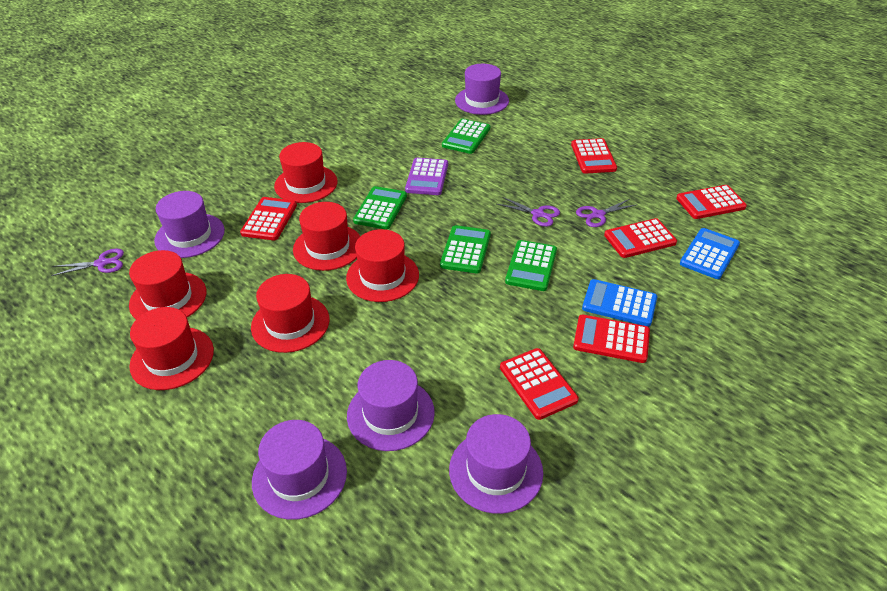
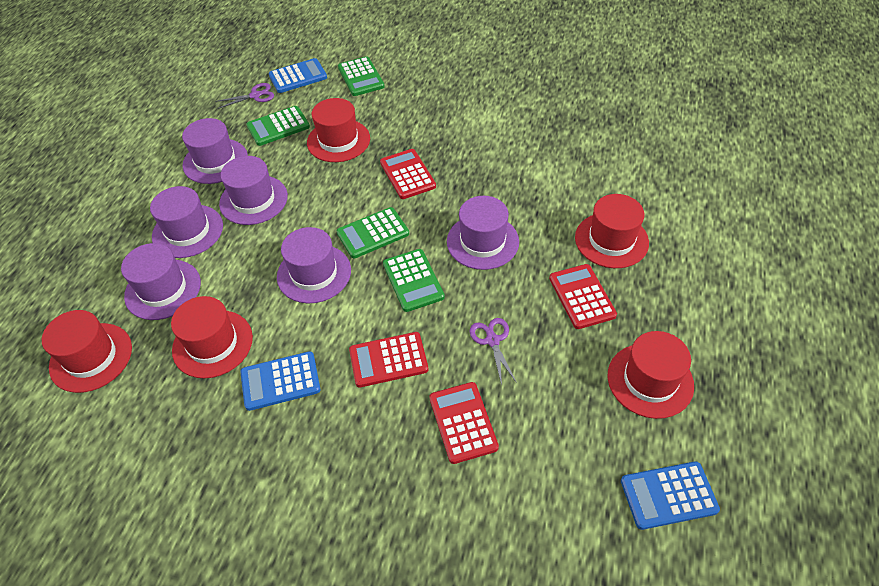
blue calculator: 2 -> 3
purple calculator: 1 -> 0
purple hat: 5 -> 6
purple scissors: 3 -> 2
red calculator: 6 -> 4
red hat: 6 -> 5

